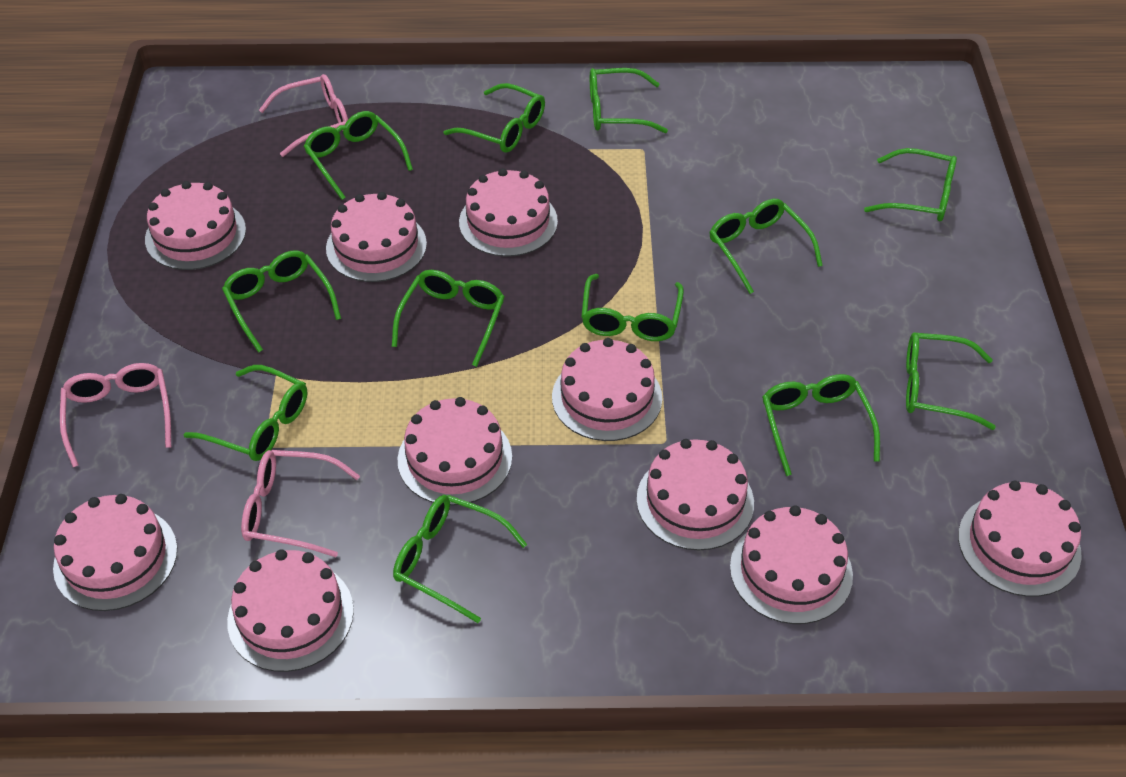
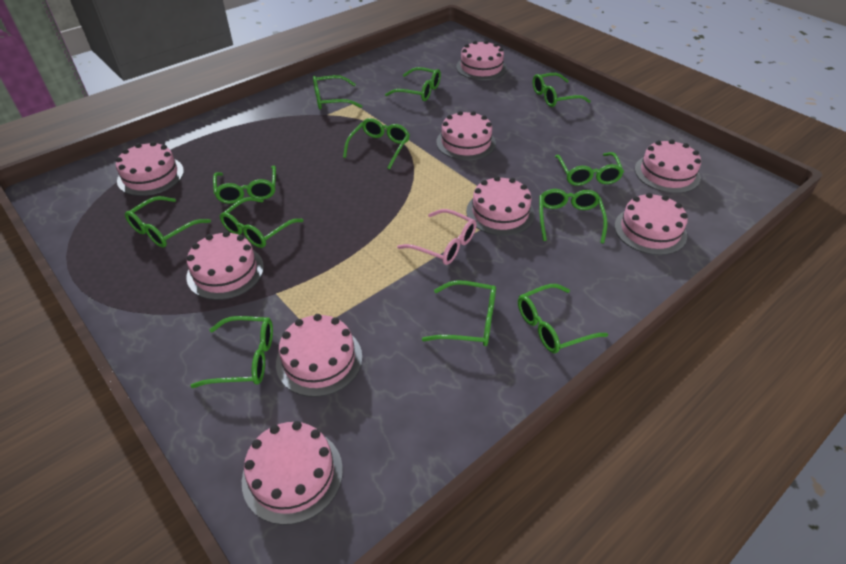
pink cake: 10 -> 9
pink glasses: 3 -> 1

